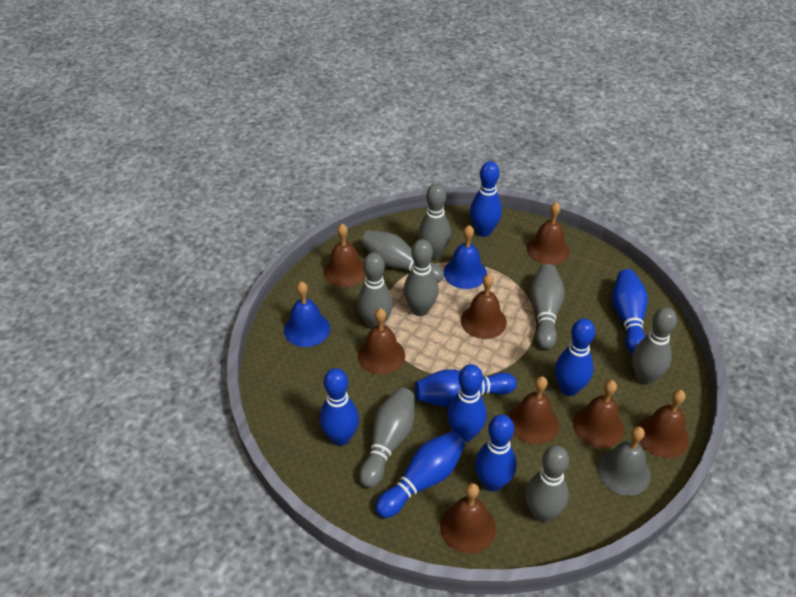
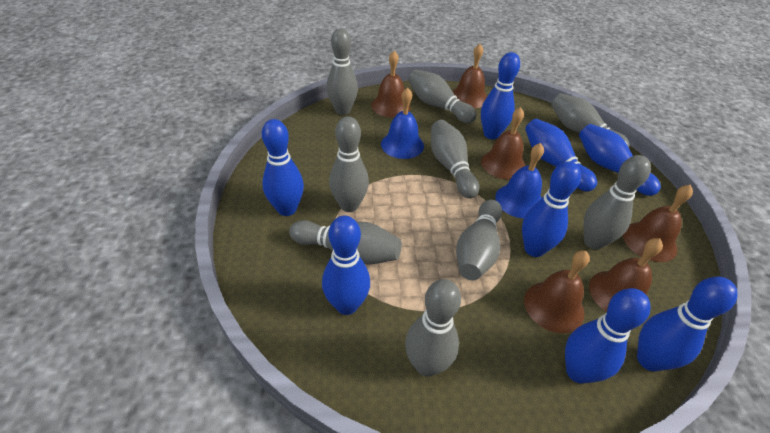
brown bell: 8 -> 6
grey bell: 1 -> 0
grey bowling pin: 8 -> 9

